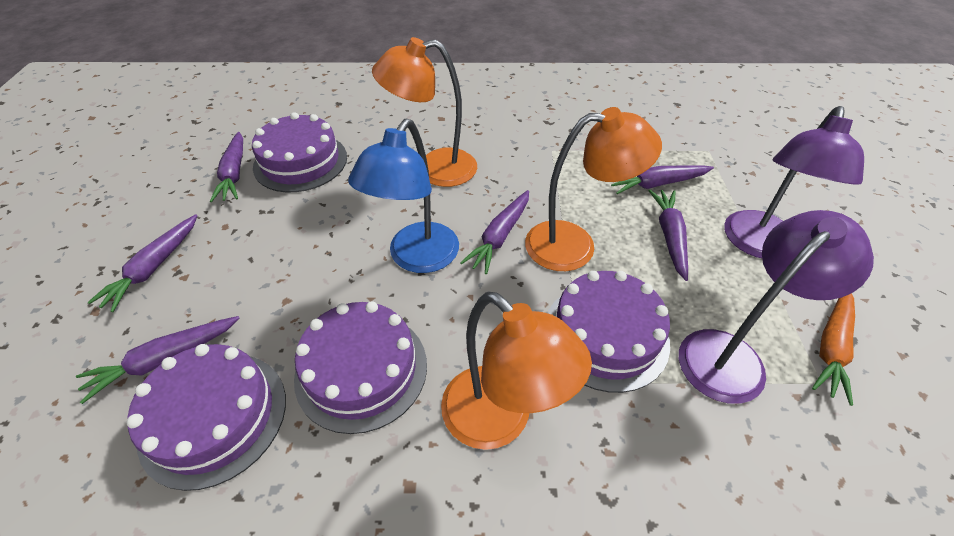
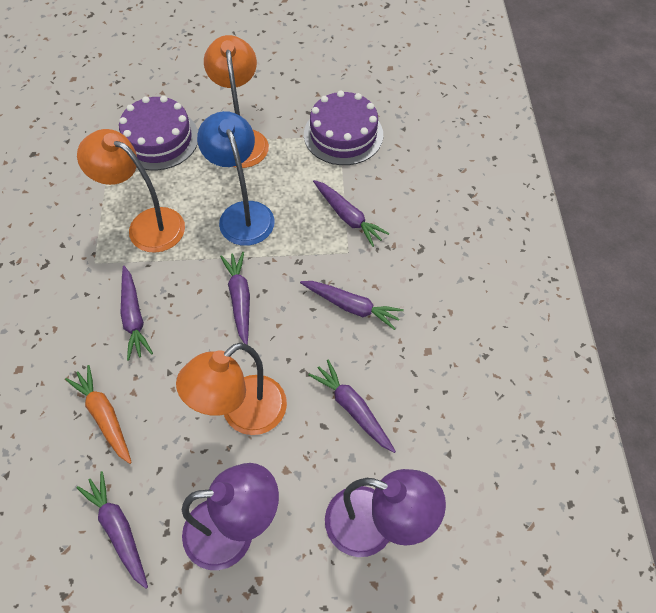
purple cake: 4 -> 2

